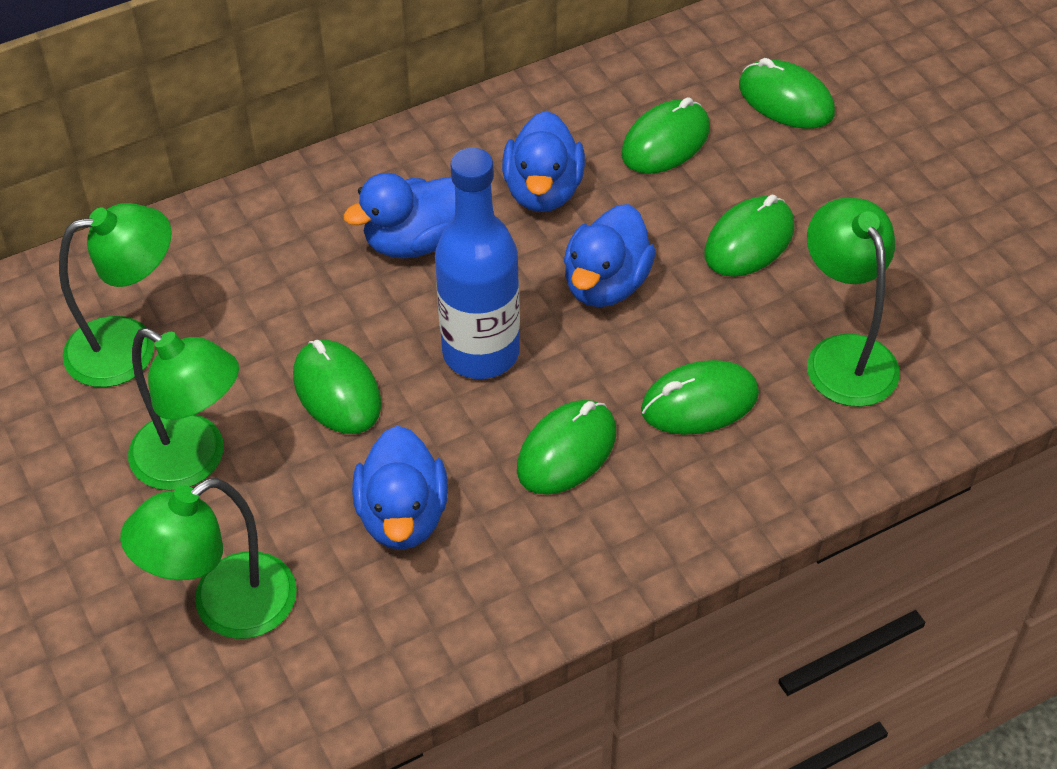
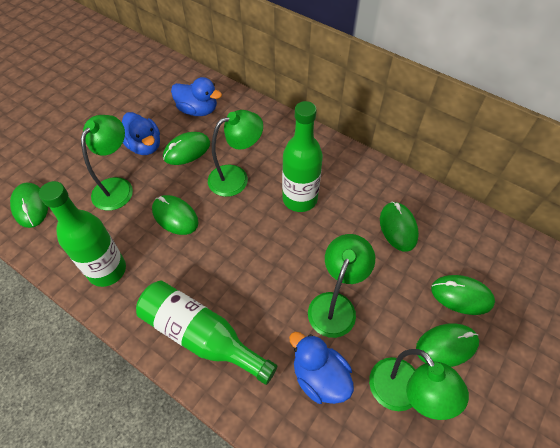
blue bottle: 1 -> 0
blue duck: 4 -> 3
green bottle: 0 -> 3

